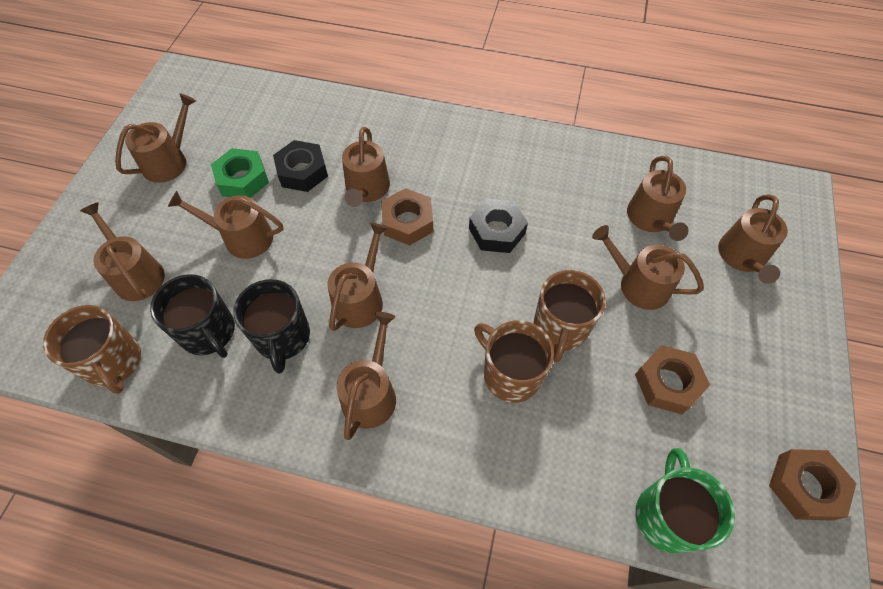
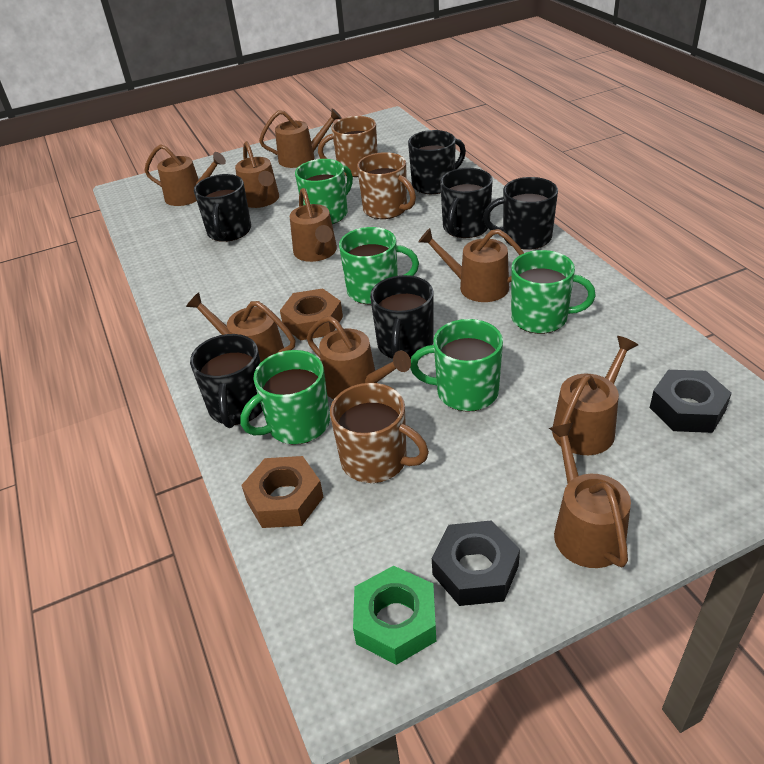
black mug: 2 -> 6
brown nut: 3 -> 2
green mug: 1 -> 5

